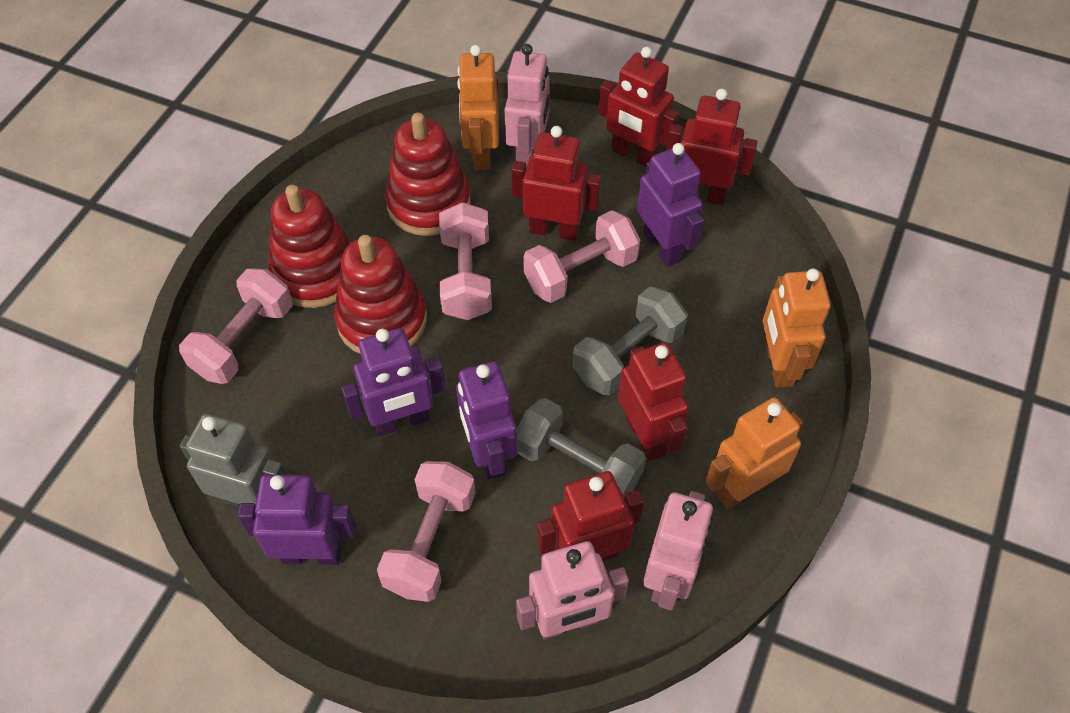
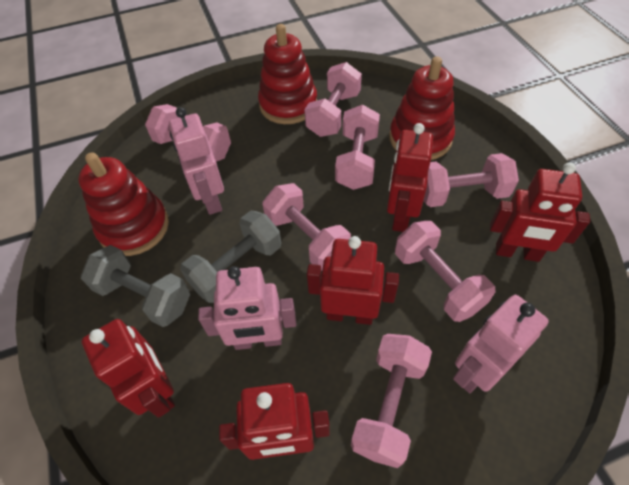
grey robot: 1 -> 0
orange robot: 3 -> 0
pink dumbbell: 4 -> 7
purple robot: 4 -> 0

